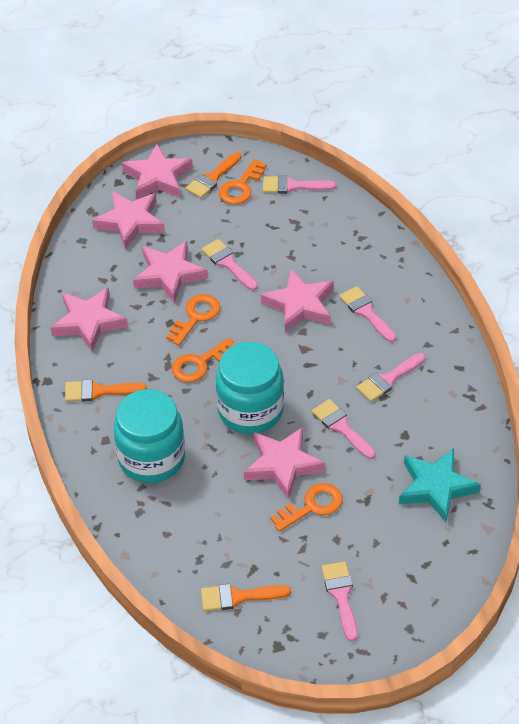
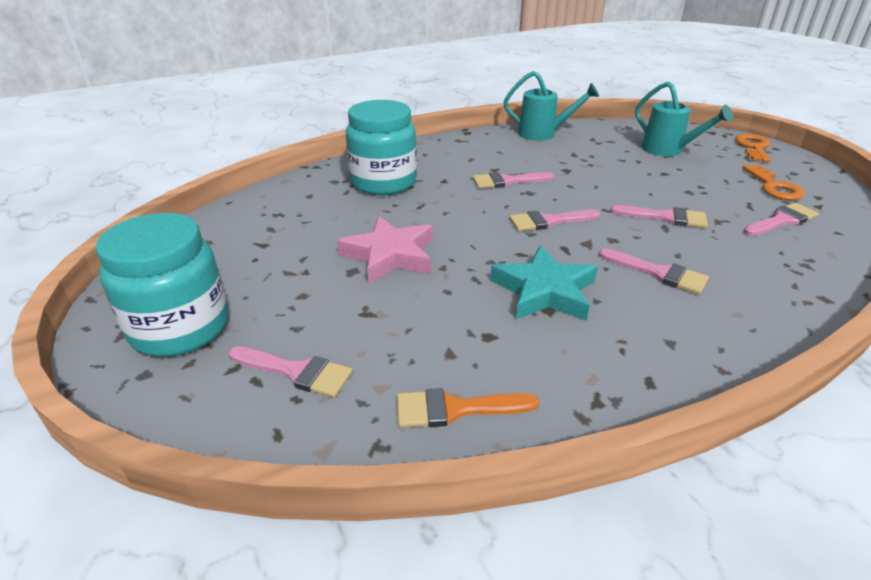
orange brush: 3 -> 1
orange key: 4 -> 2
pink star: 6 -> 1
turquoise watering can: 0 -> 2

